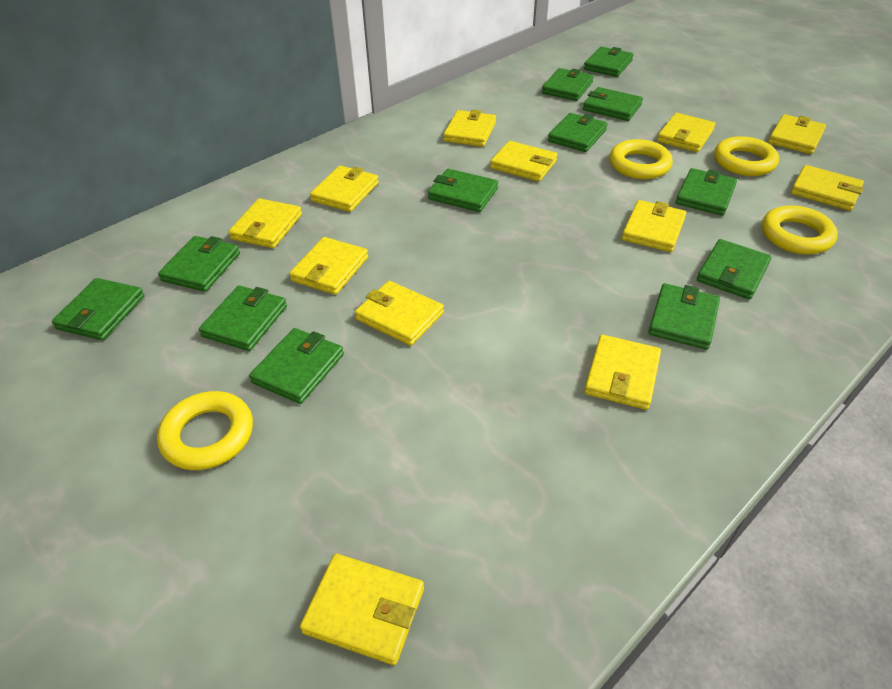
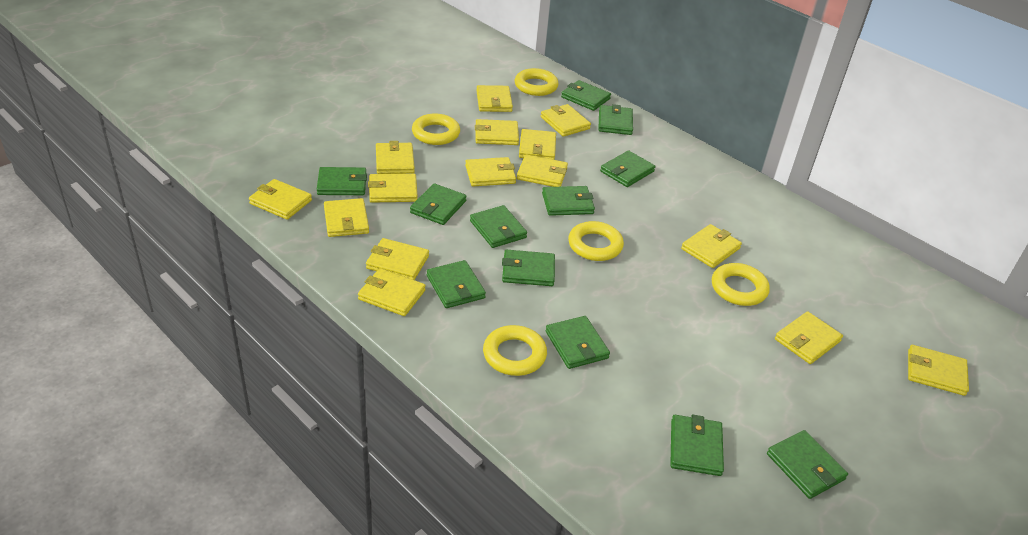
yellow ring: 4 -> 5
yellow wallet: 12 -> 15

